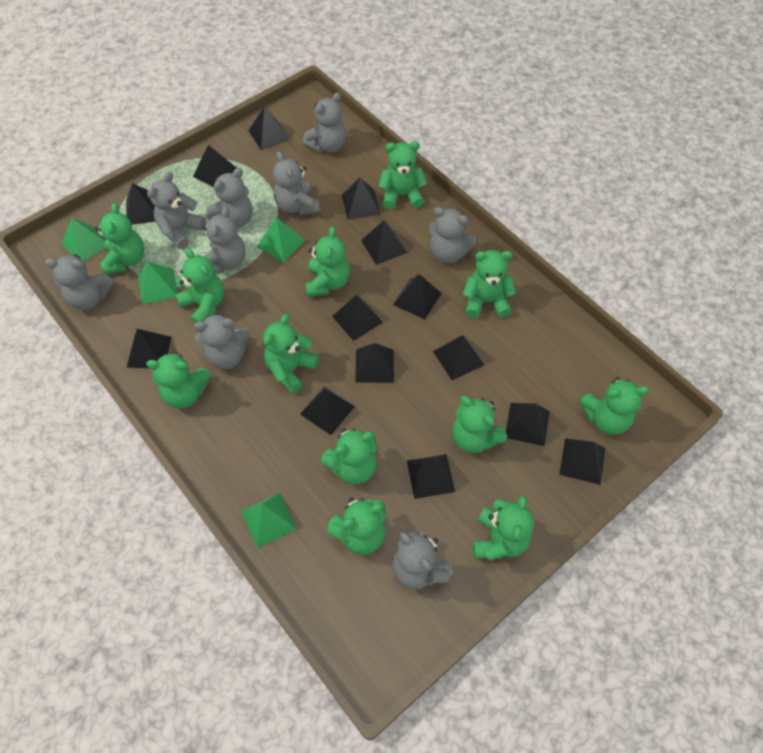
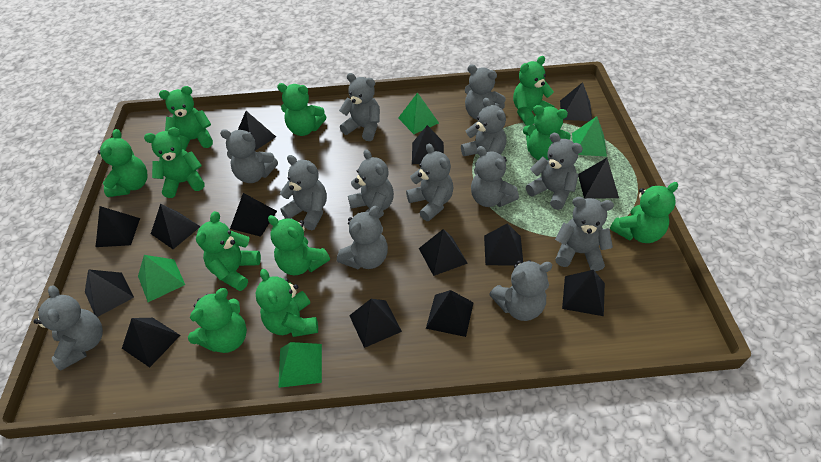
green teddy bear: 12 -> 11
grey teddy bear: 9 -> 13

